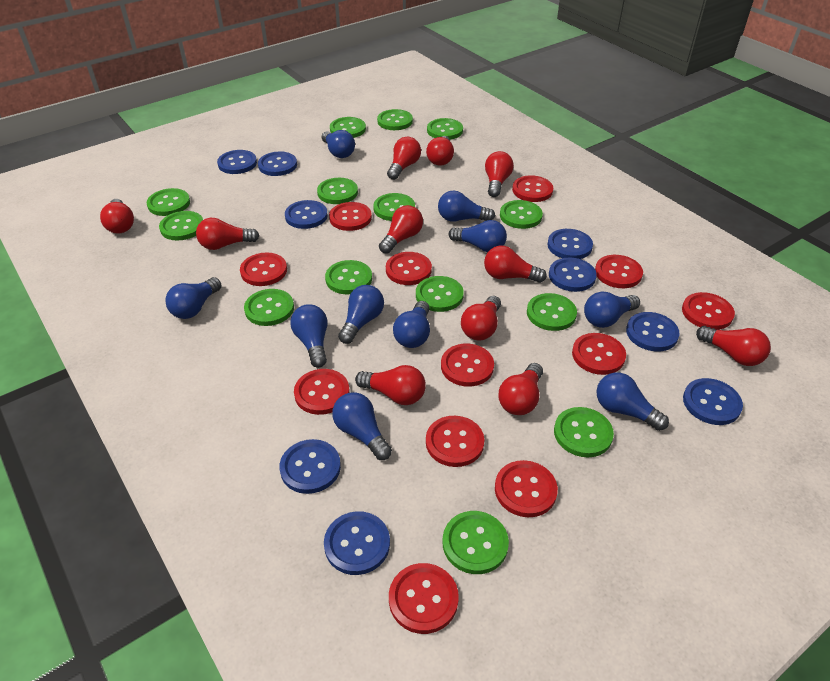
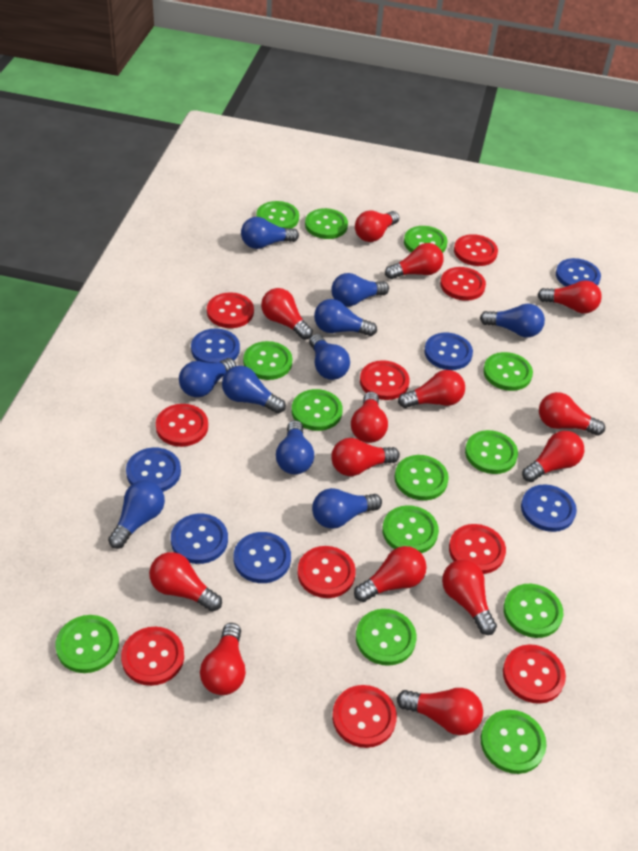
blue button: 9 -> 7
green button: 14 -> 13
red button: 12 -> 10
red light bulb: 11 -> 14

